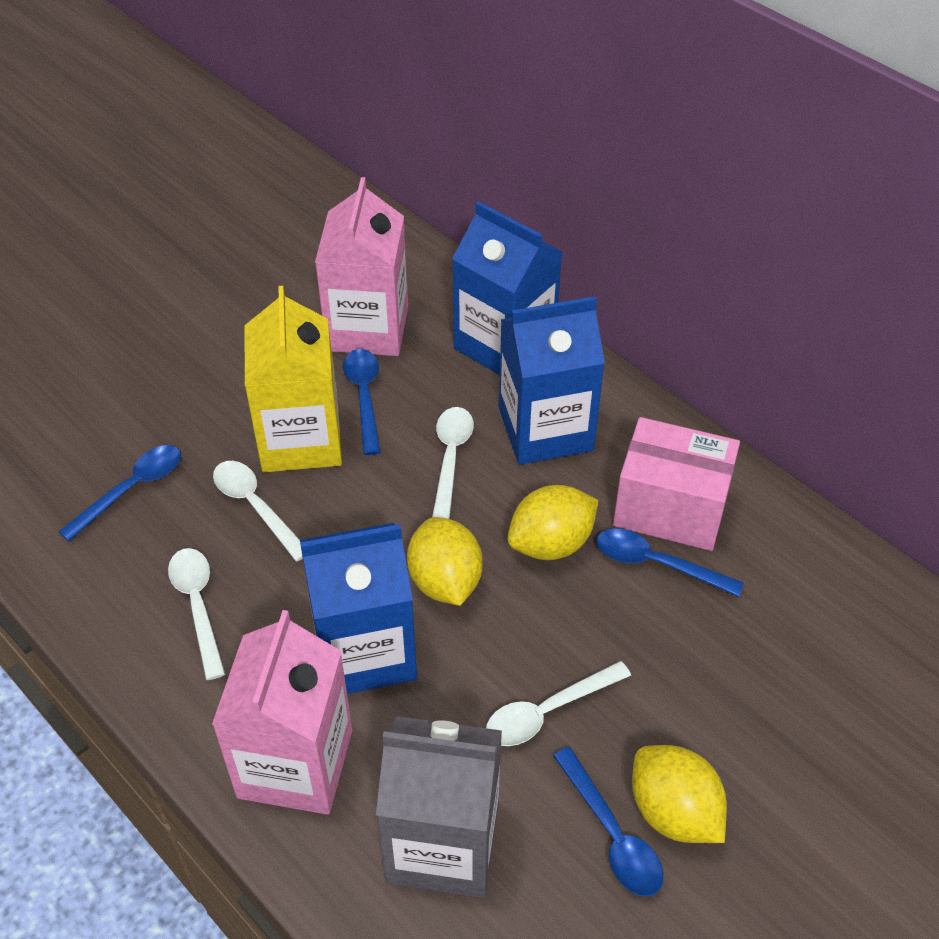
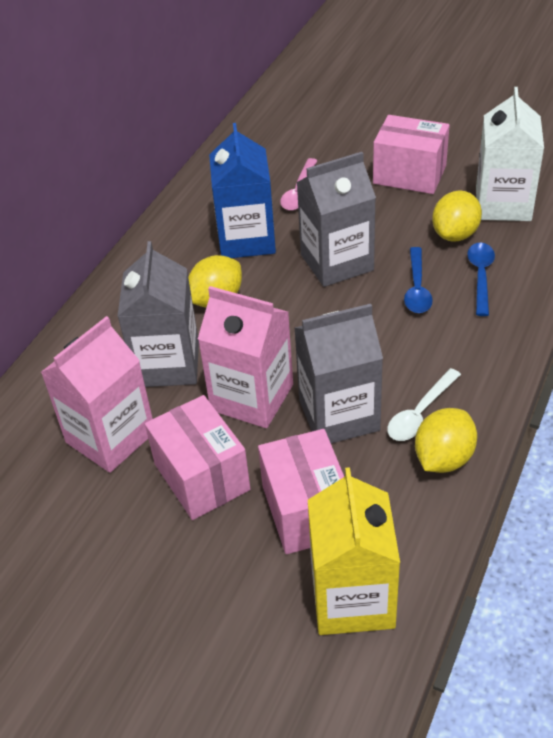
blue carton: 3 -> 1
blue spoon: 4 -> 2
grey carton: 1 -> 3
pink box: 1 -> 3
pink spoon: 0 -> 1
white carton: 0 -> 1
white spoon: 4 -> 1

